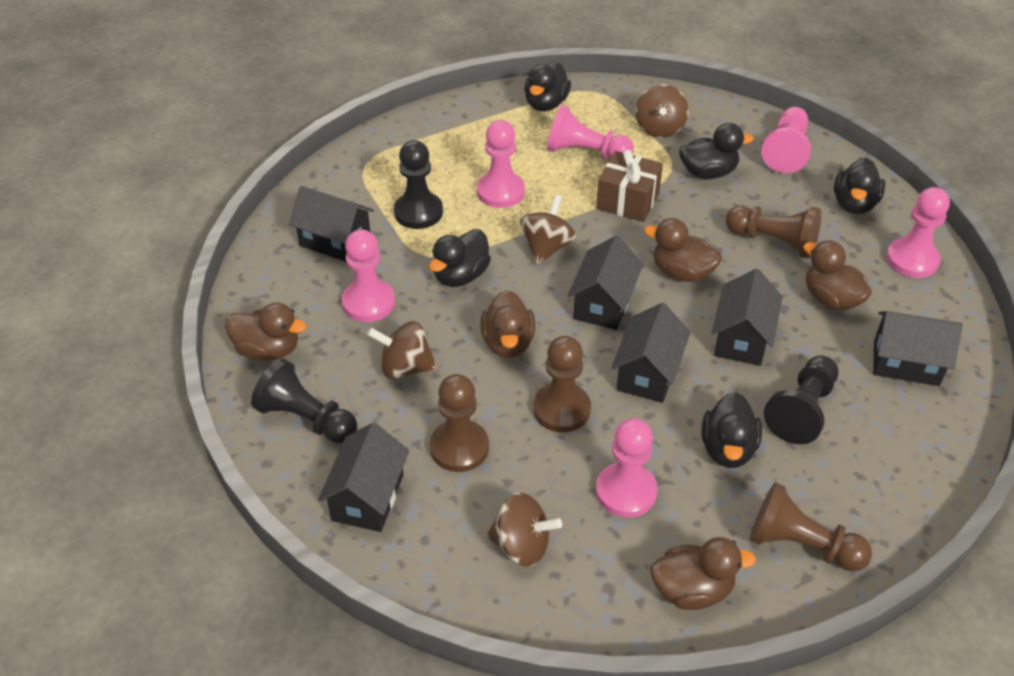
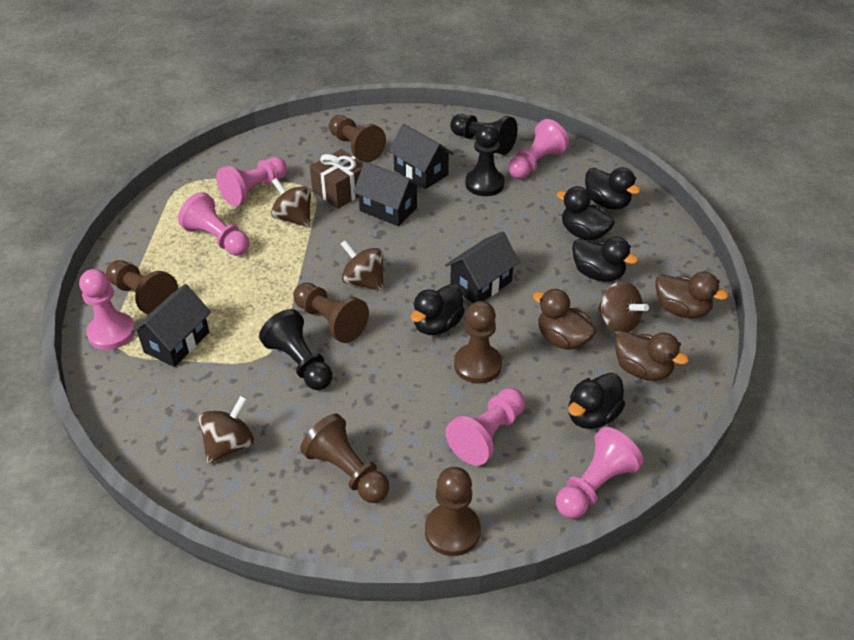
black house: 6 -> 4
brown duck: 5 -> 3
brown pawn: 4 -> 6

